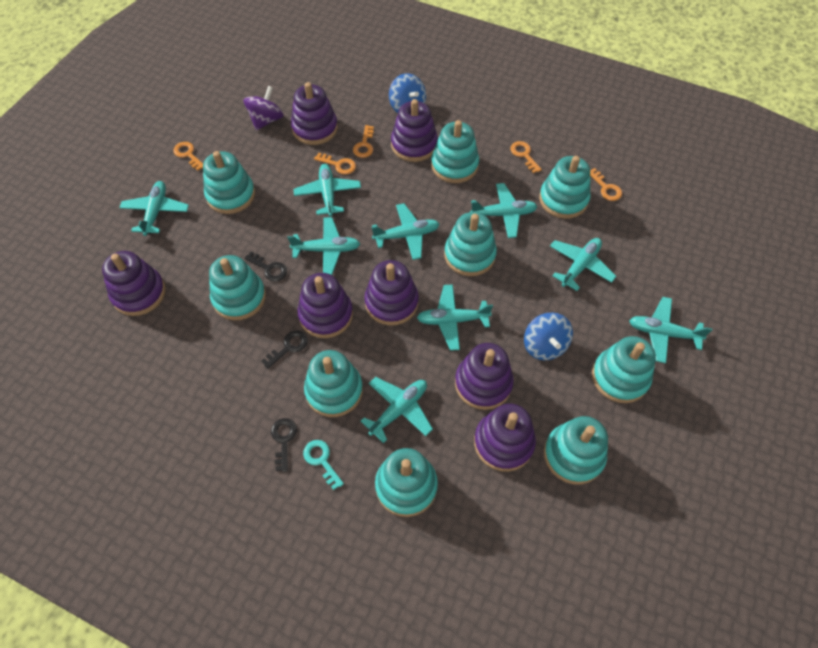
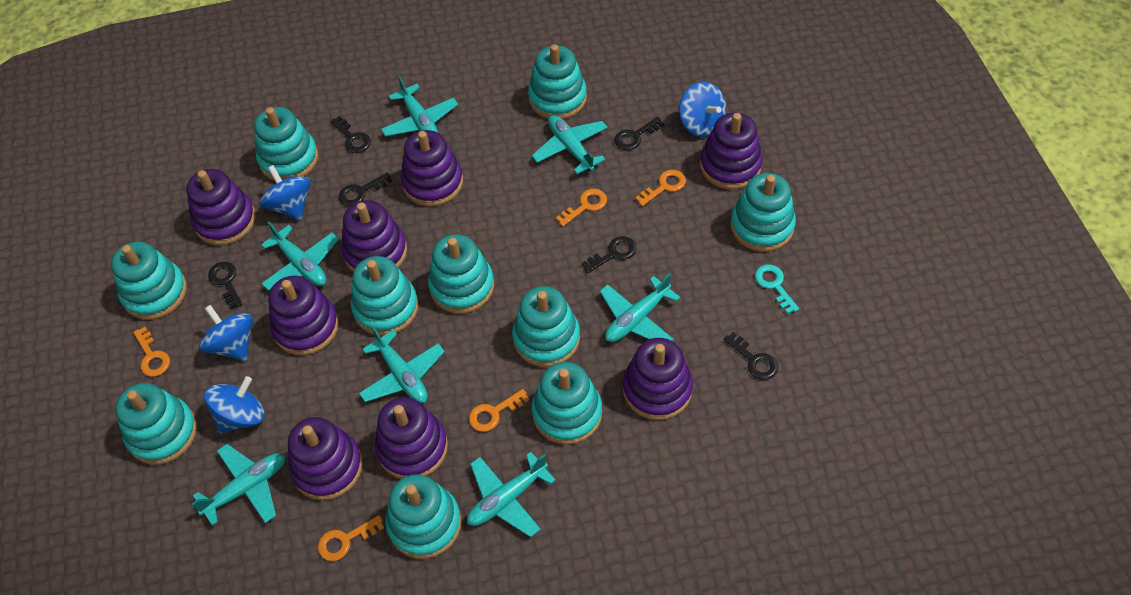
black key: 3 -> 6
blue spinning top: 2 -> 4
purple spinning top: 1 -> 0
purple stacking toy: 7 -> 8
turquoise plane: 9 -> 7
turquoise stacking toy: 9 -> 10

